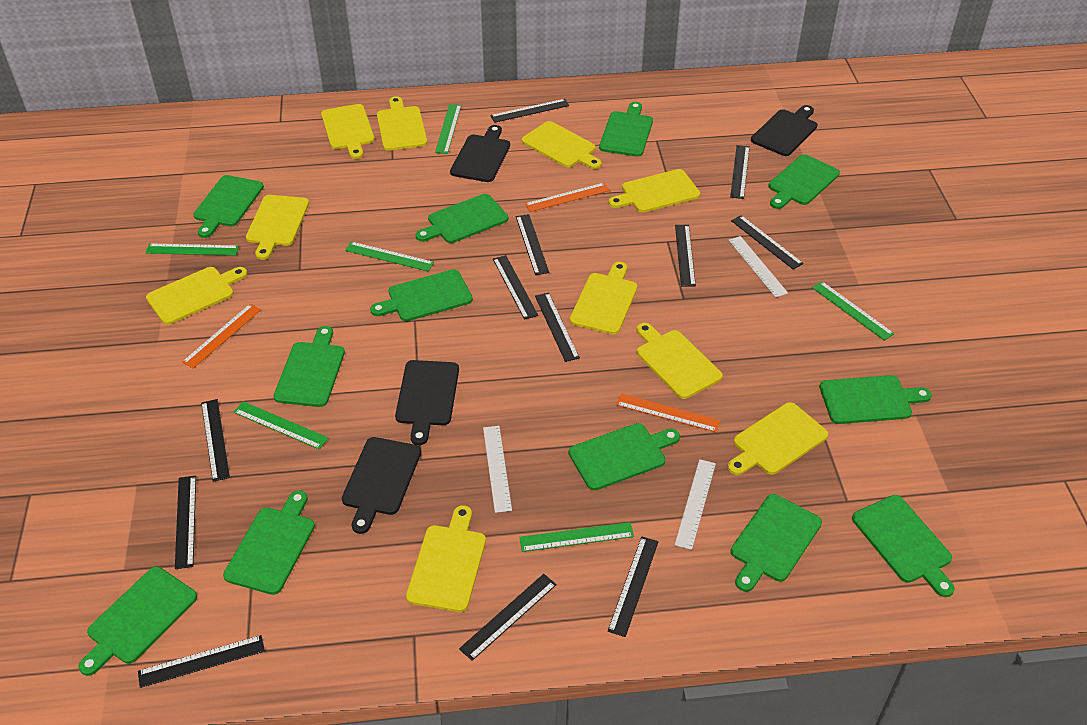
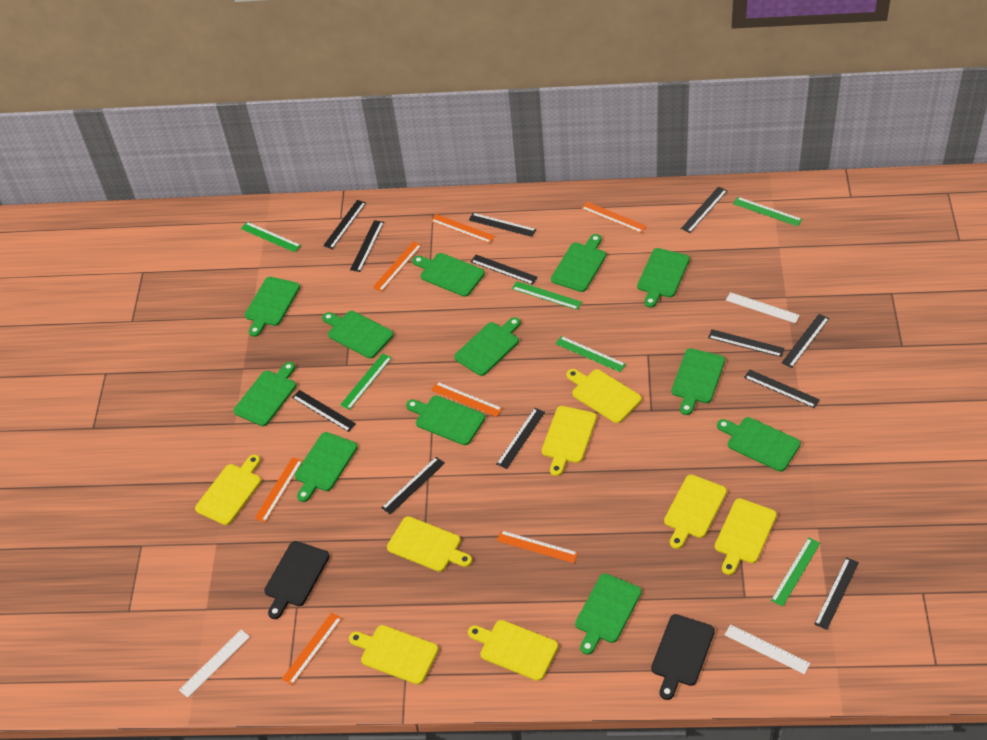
black cutting board: 4 -> 2
orange ruler: 3 -> 7
yellow cutting board: 10 -> 8

